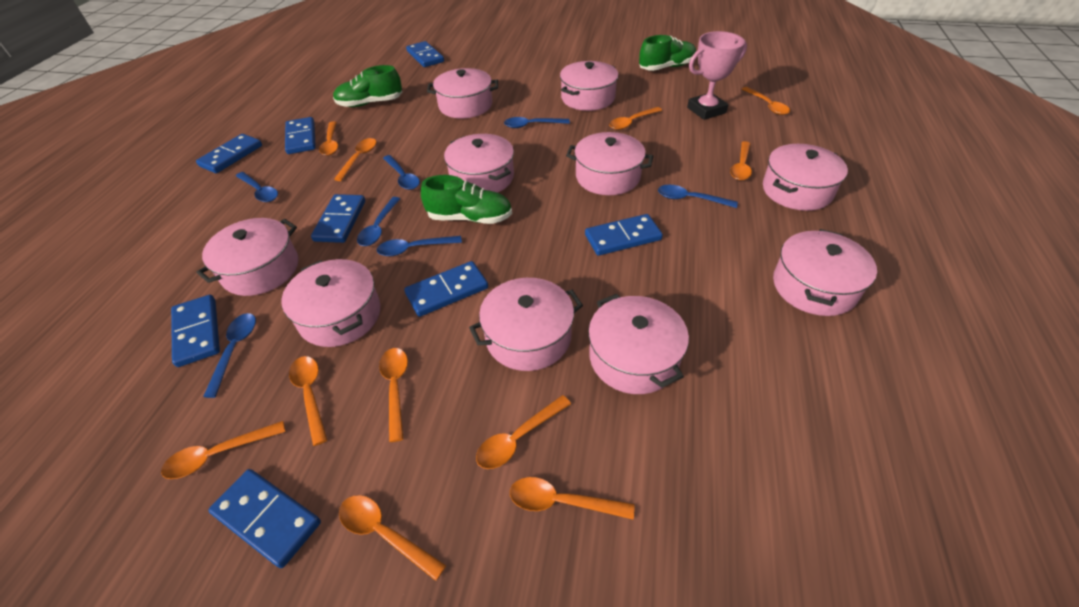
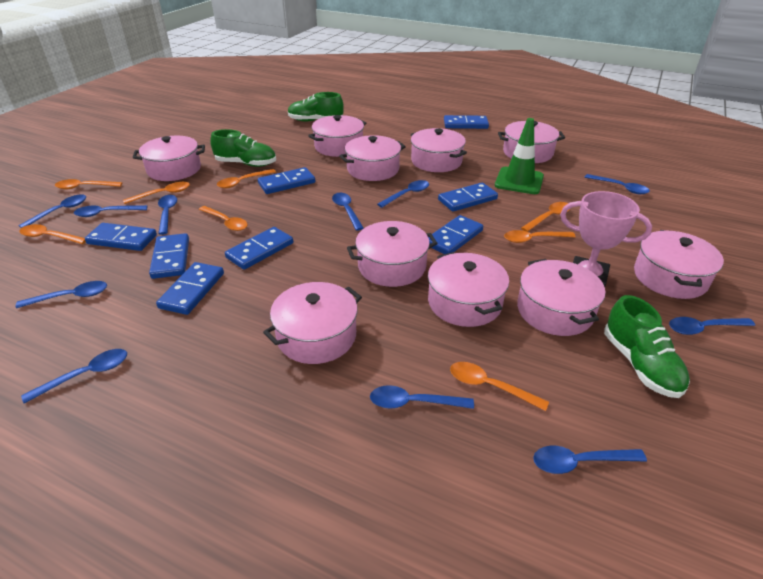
blue spoon: 7 -> 11
green traffic cone: 0 -> 1
orange spoon: 11 -> 8

